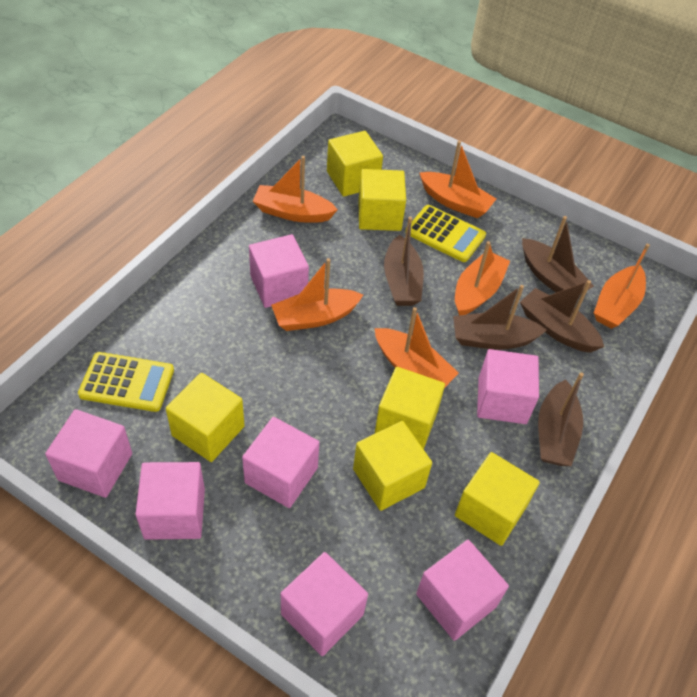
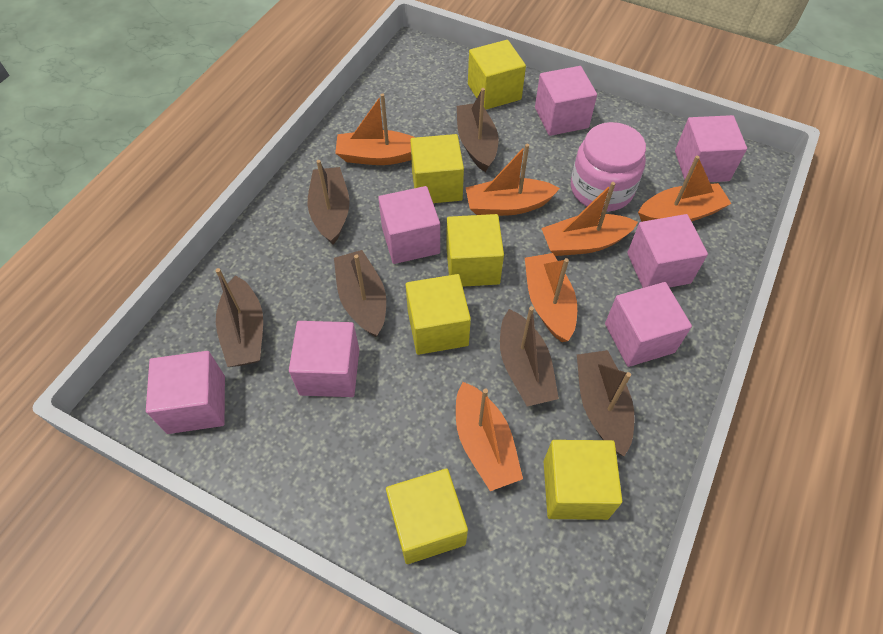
brown boat: 5 -> 6
pink jar: 0 -> 1
yellow calculator: 2 -> 0

